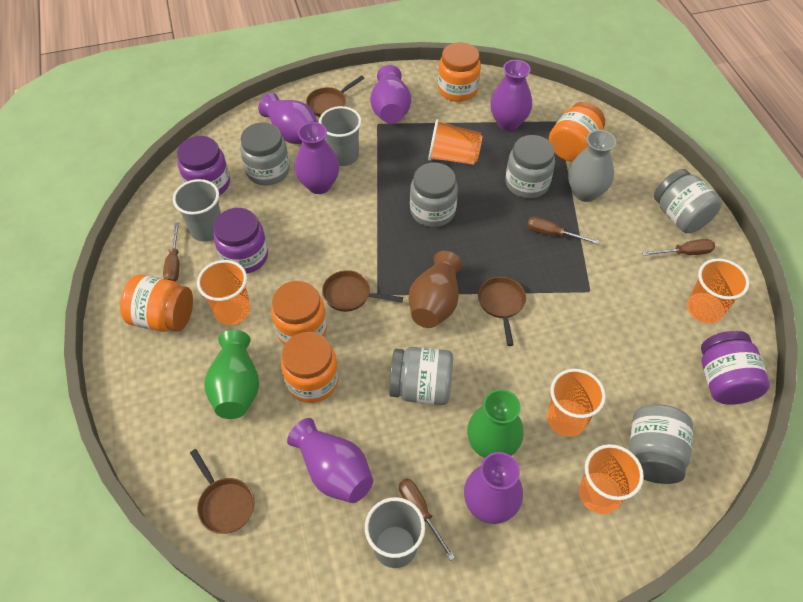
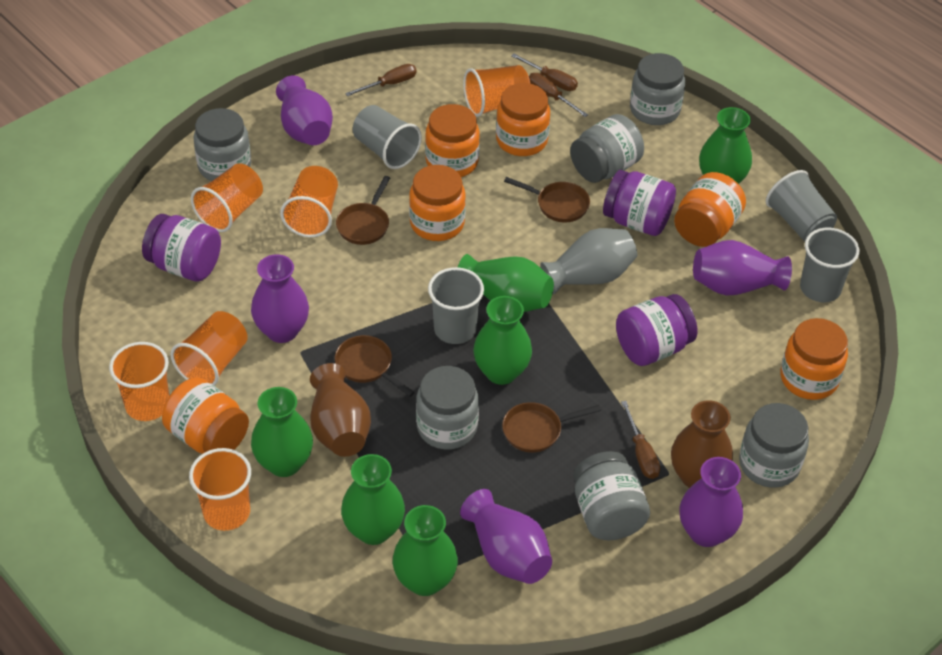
brown vase: 1 -> 2
green vase: 2 -> 6
grey cup: 3 -> 4
orange cup: 5 -> 6
orange jar: 5 -> 6
purple vase: 6 -> 5

